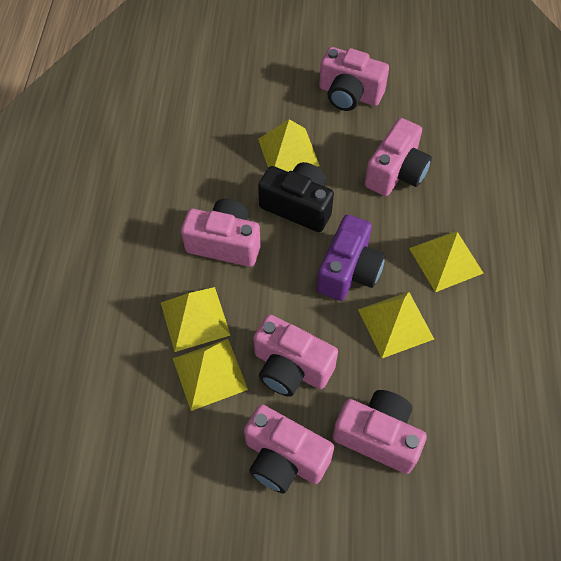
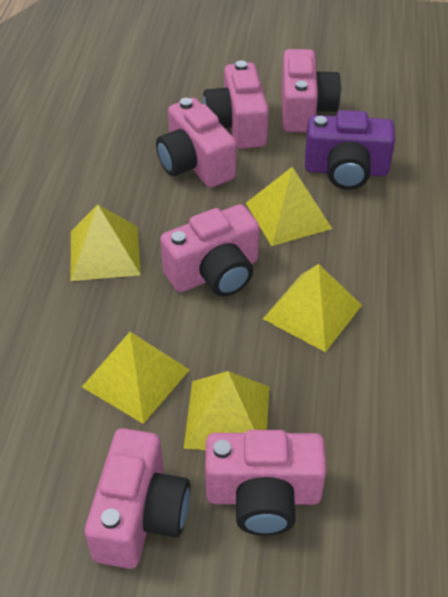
black camera: 1 -> 0

